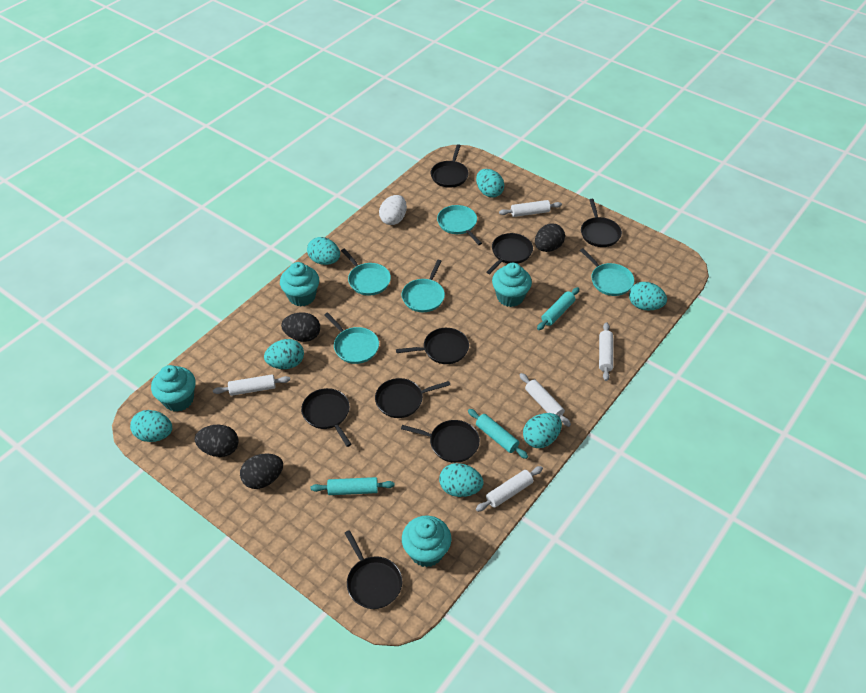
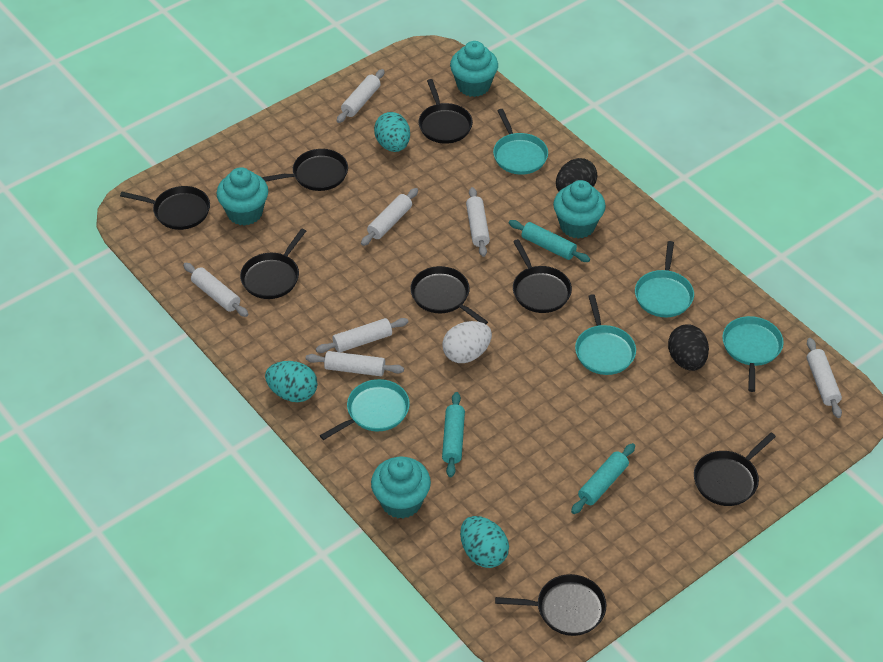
black egg: 4 -> 2
turquoise egg: 7 -> 3
white rolling pin: 5 -> 7

